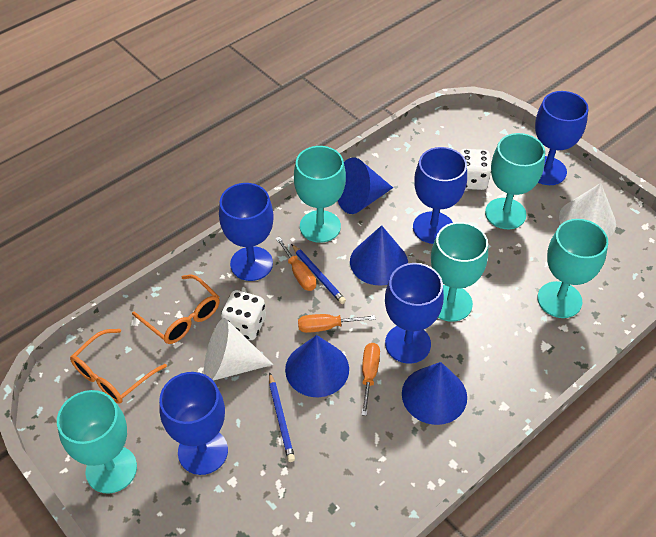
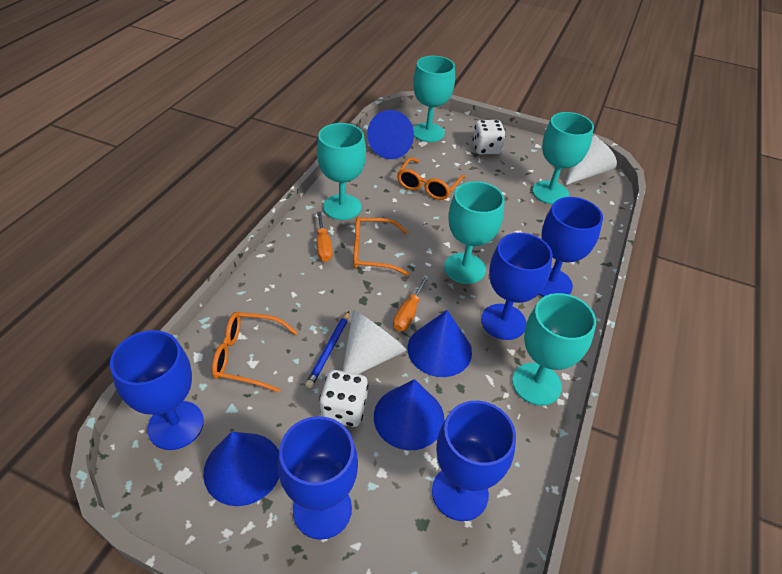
blue pencil: 2 -> 1
orange glasses: 2 -> 3
orange screwdriver: 3 -> 2

